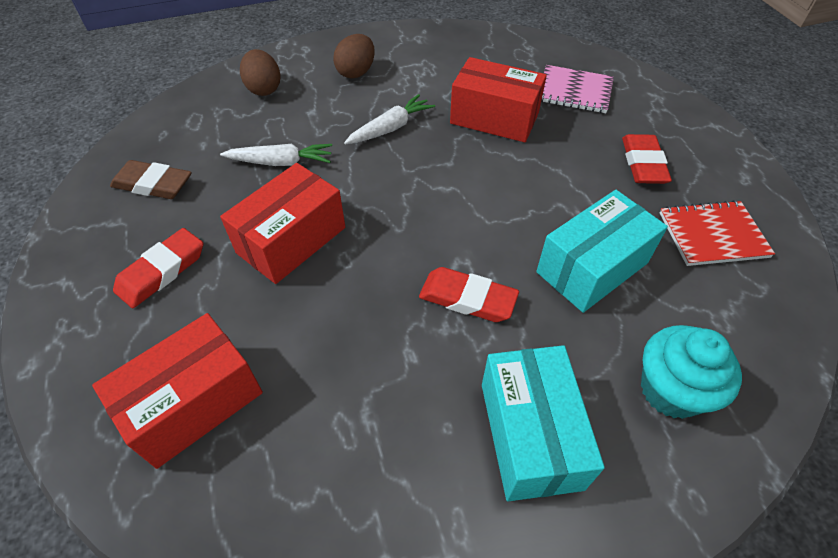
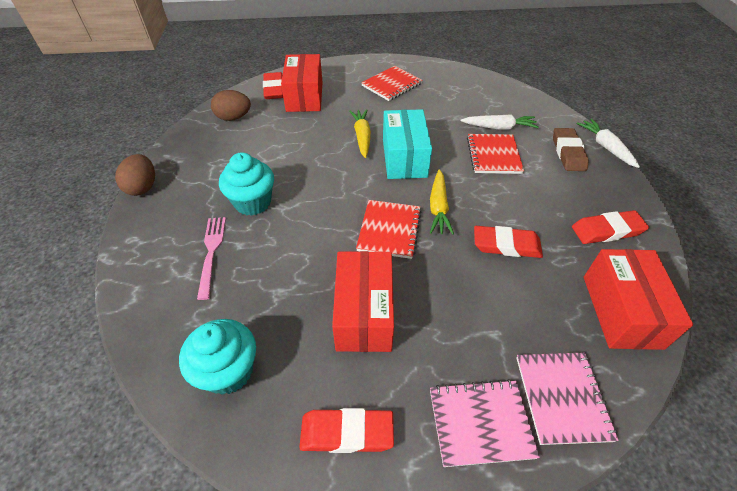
pink fork: 0 -> 1
pink notebook: 1 -> 2
red eraser: 3 -> 4
red notebook: 1 -> 3
turquoise box: 2 -> 1
turquoise cupcake: 1 -> 2
yellow carrot: 0 -> 2

